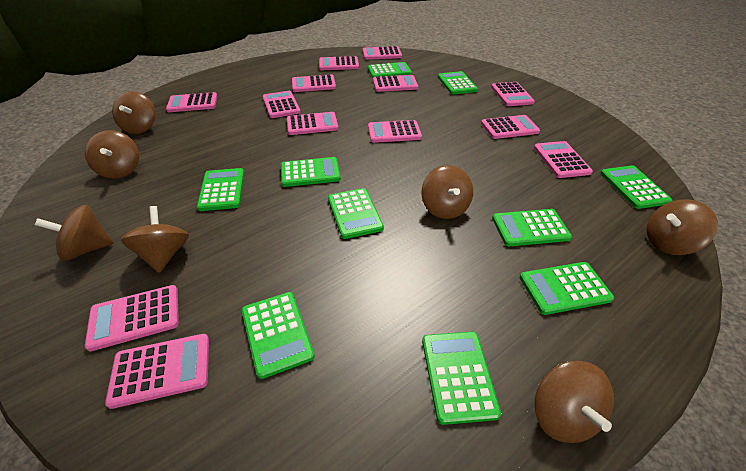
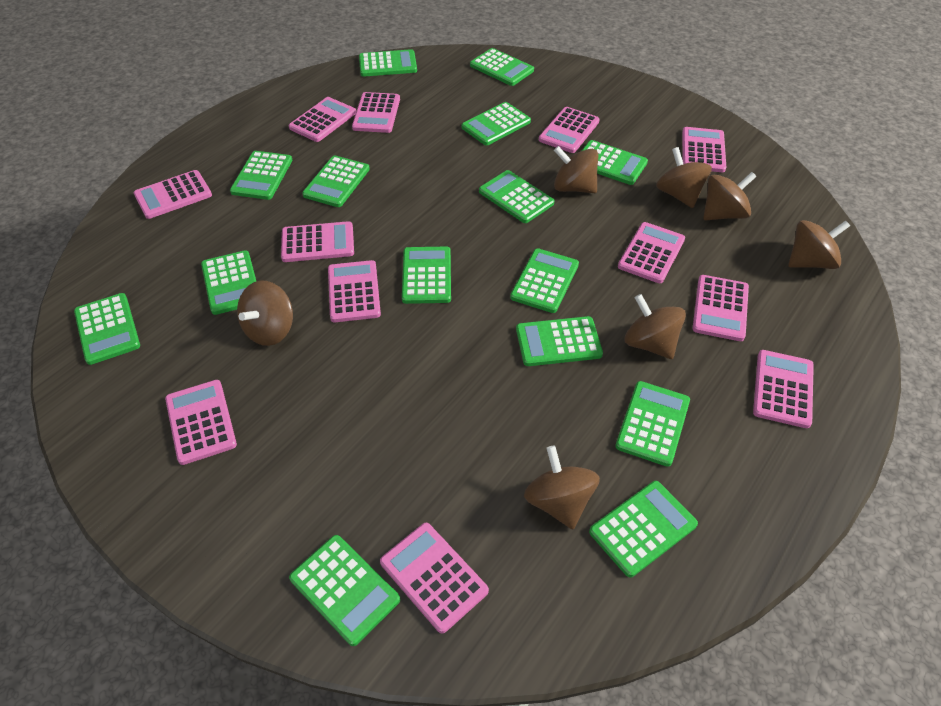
green calculator: 10 -> 15
pink calculator: 13 -> 12

